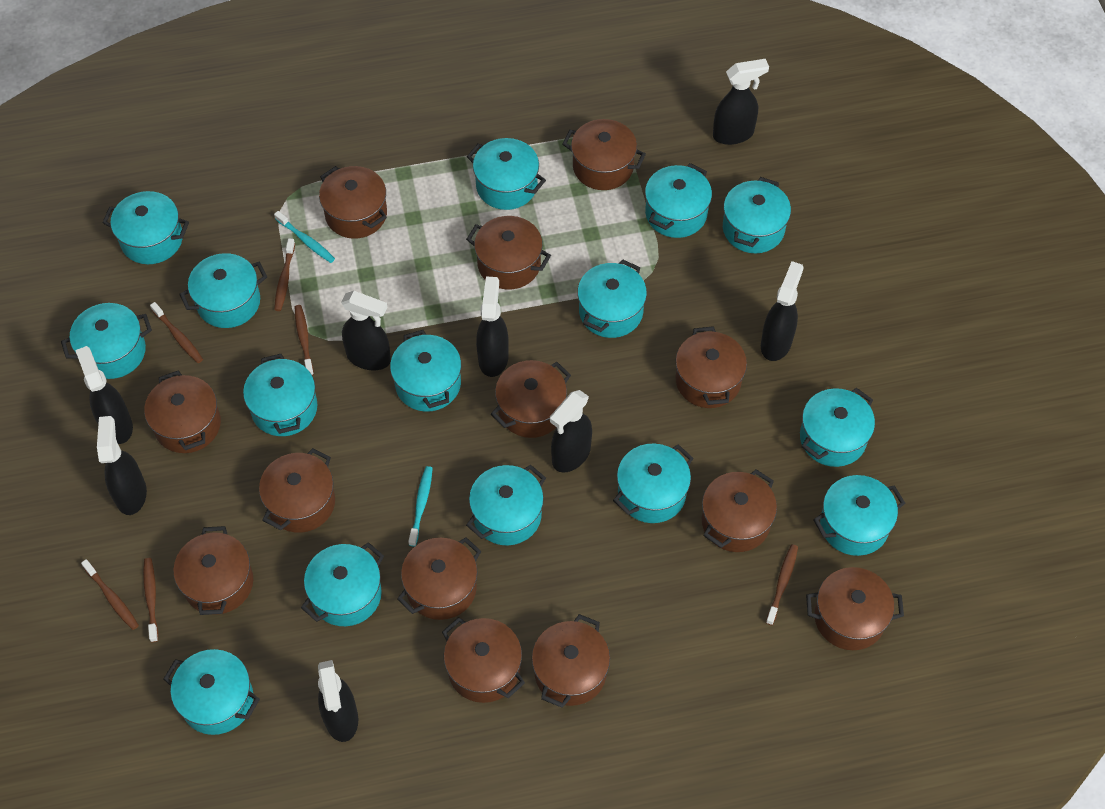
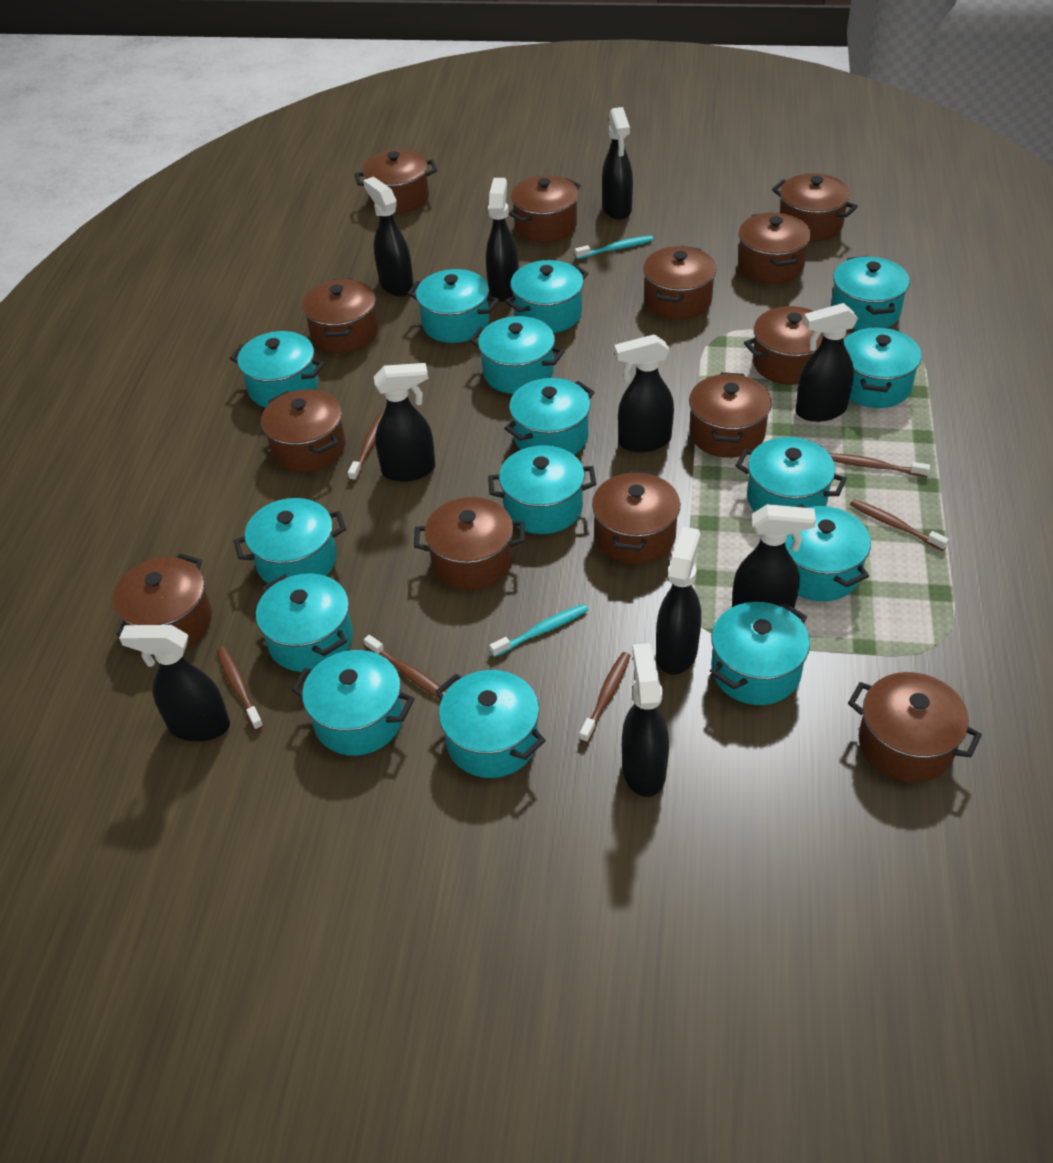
black spray bottle: 8 -> 10

